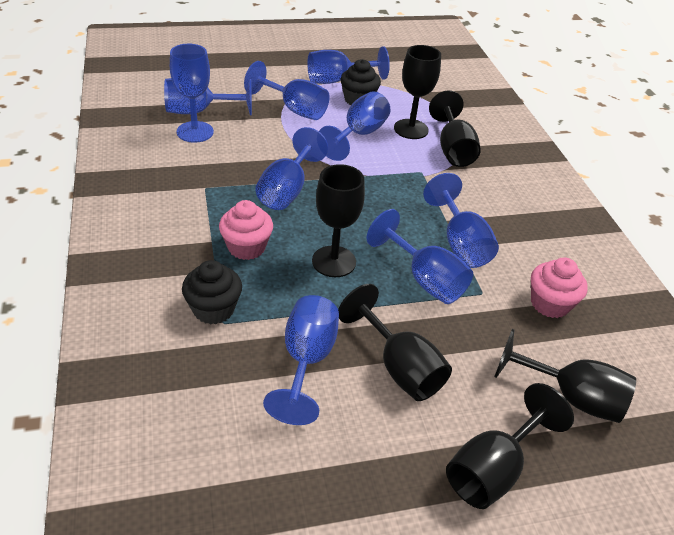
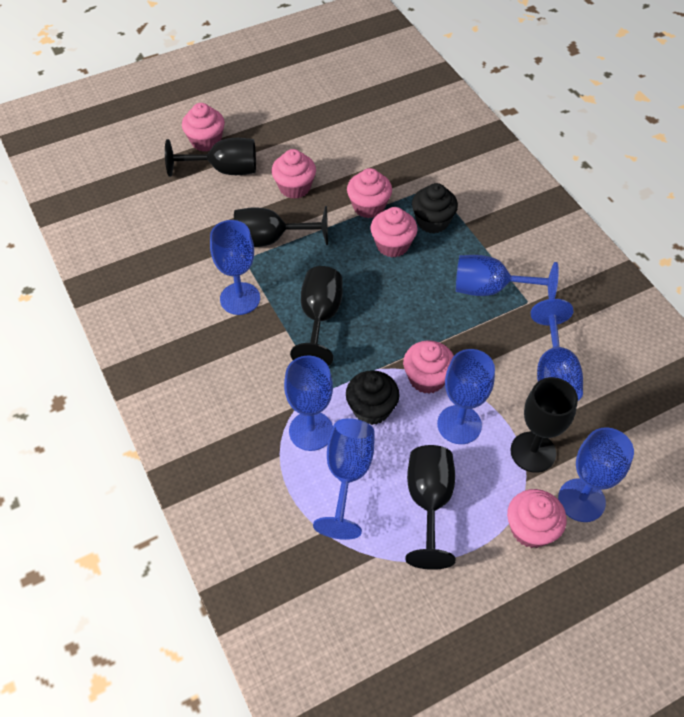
black goblet: 6 -> 5
blue goblet: 9 -> 7
pink cupcake: 2 -> 6

